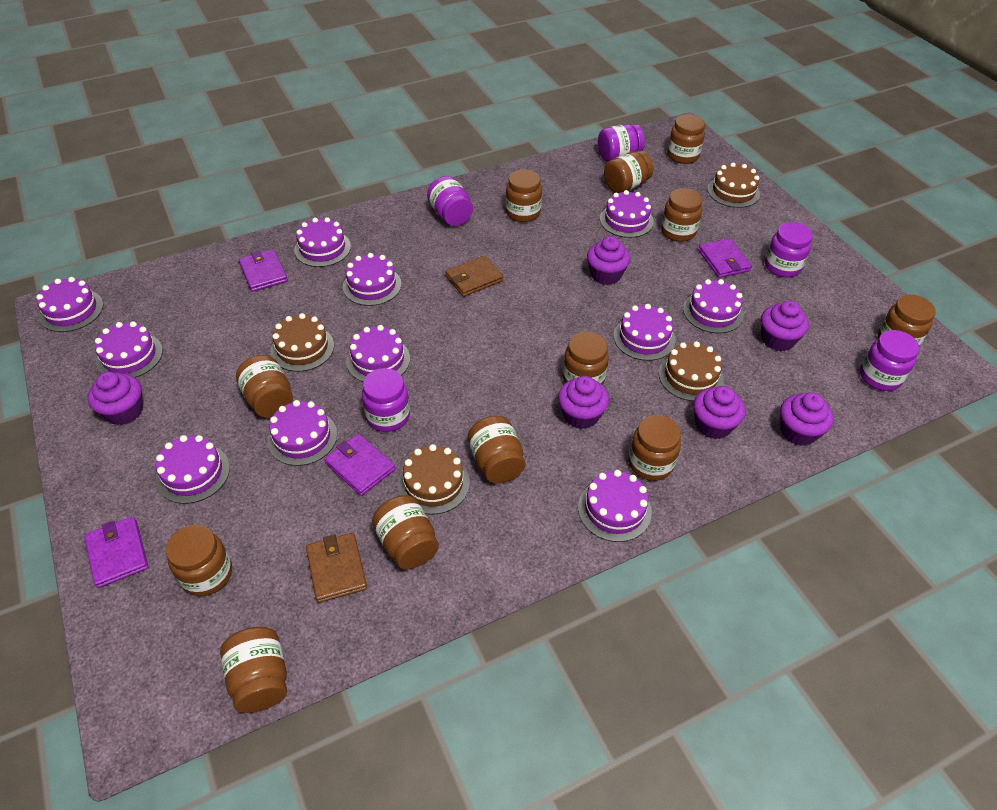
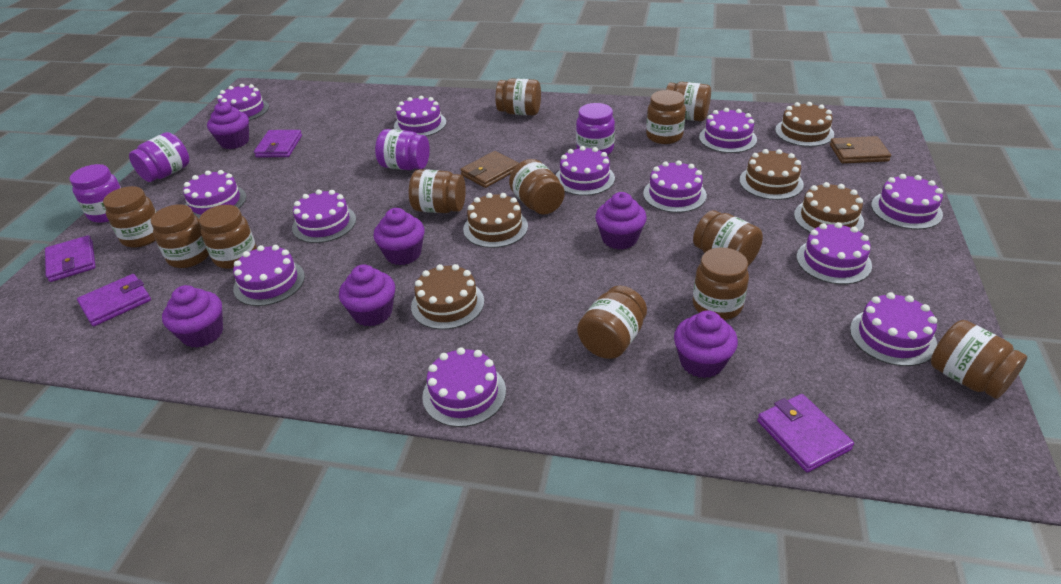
brown cake: 4 -> 5
purple cake: 11 -> 12
purple jar: 5 -> 4

